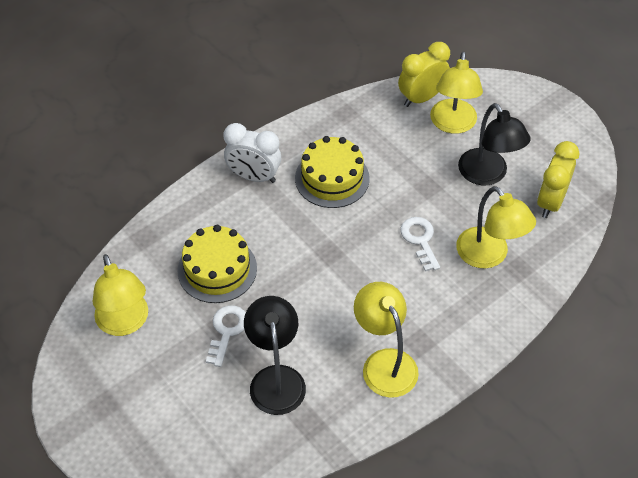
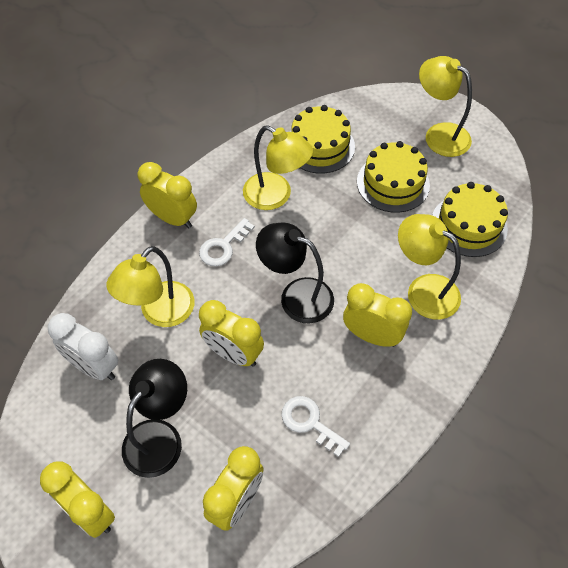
yellow cake: 2 -> 3
yellow clock: 2 -> 5

